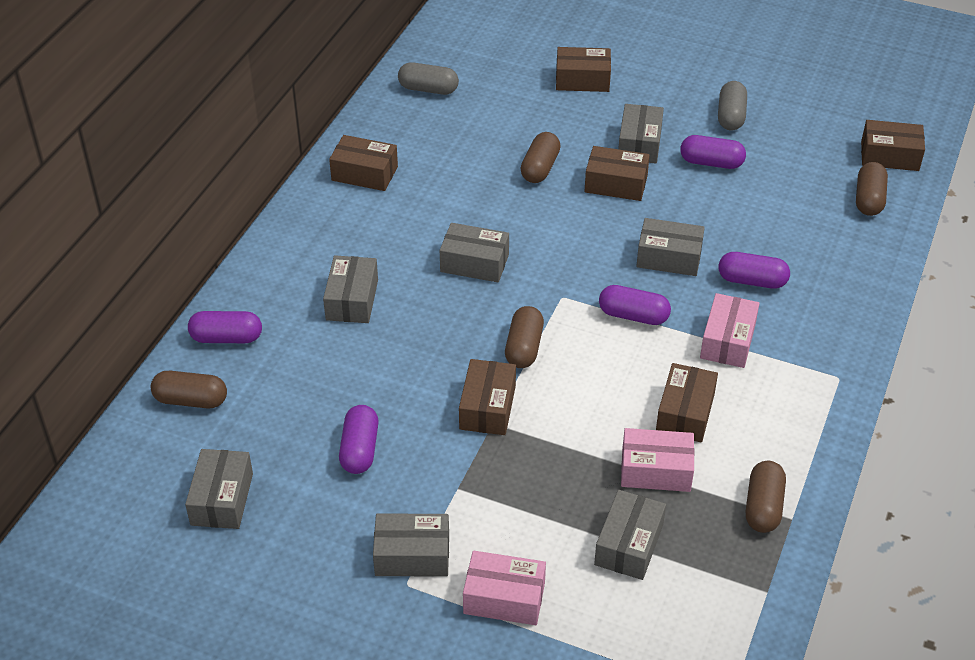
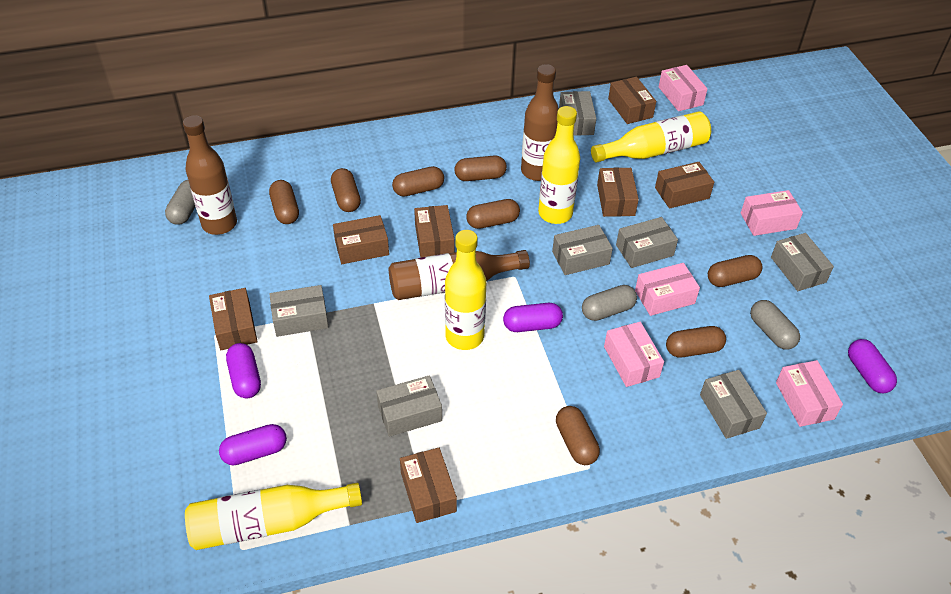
brown bottle: 0 -> 3
brown box: 6 -> 7
brown capsule: 5 -> 8
grey capsule: 2 -> 3
pink box: 3 -> 5
purple capsule: 5 -> 4
yellow bottle: 0 -> 4

